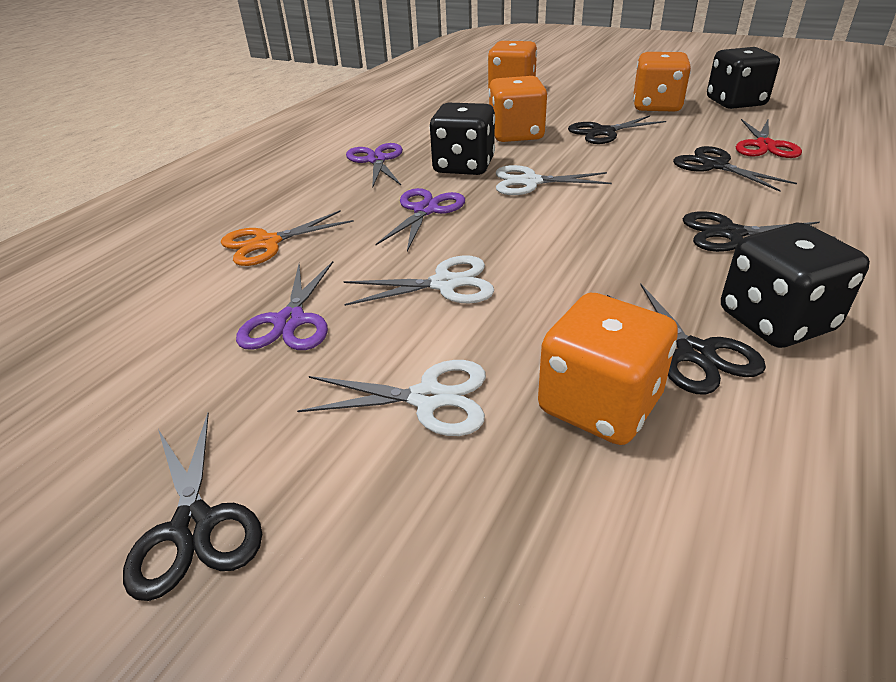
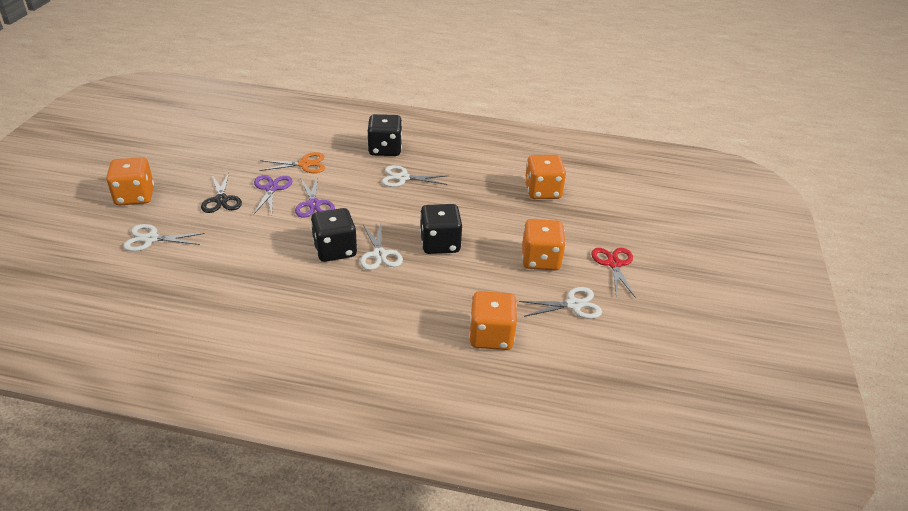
black scissors: 5 -> 1
purple scissors: 3 -> 2
white scissors: 3 -> 4

